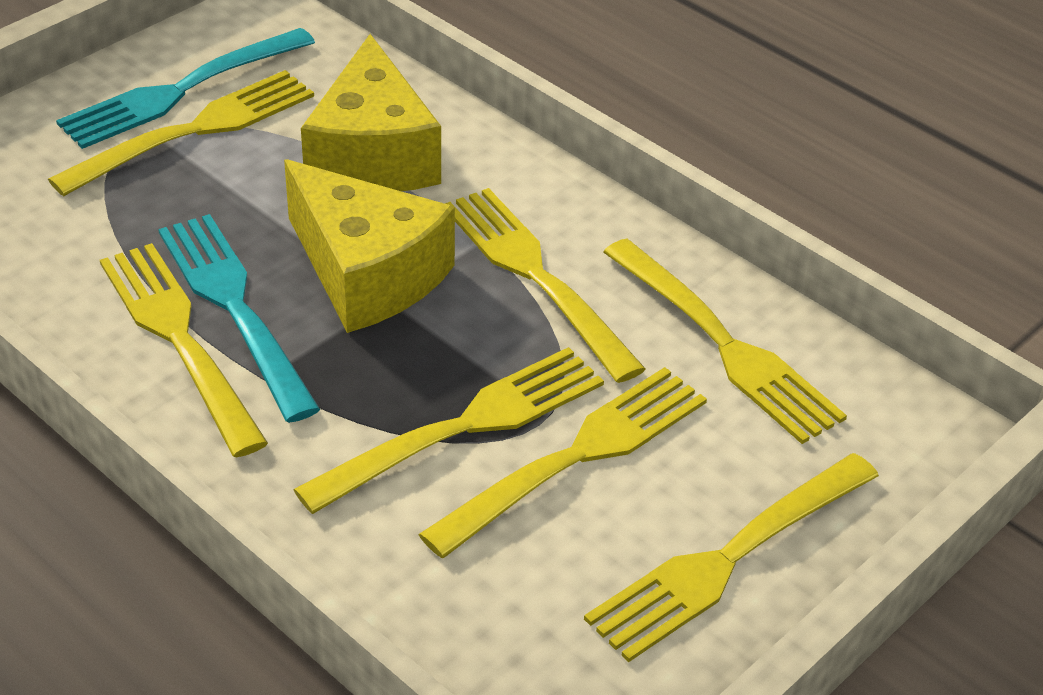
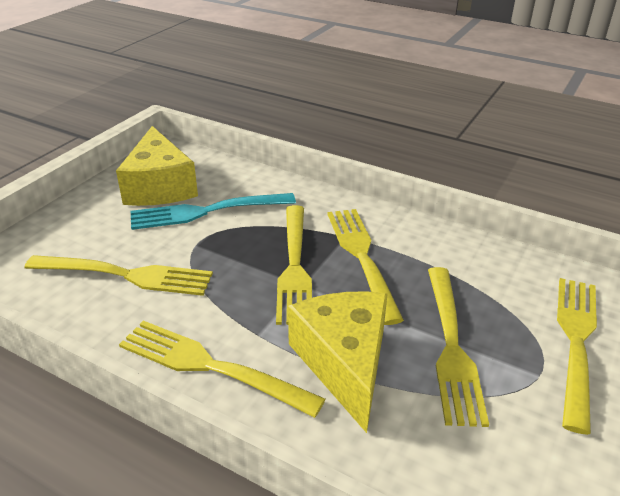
turquoise fork: 2 -> 1
yellow fork: 7 -> 6

